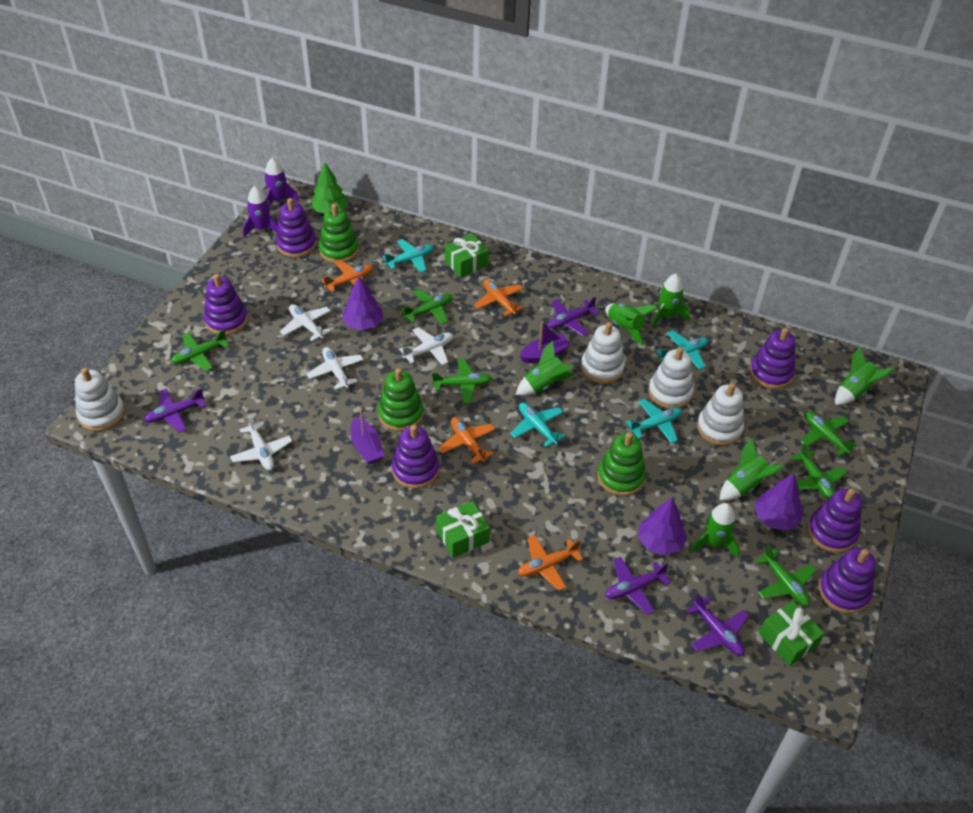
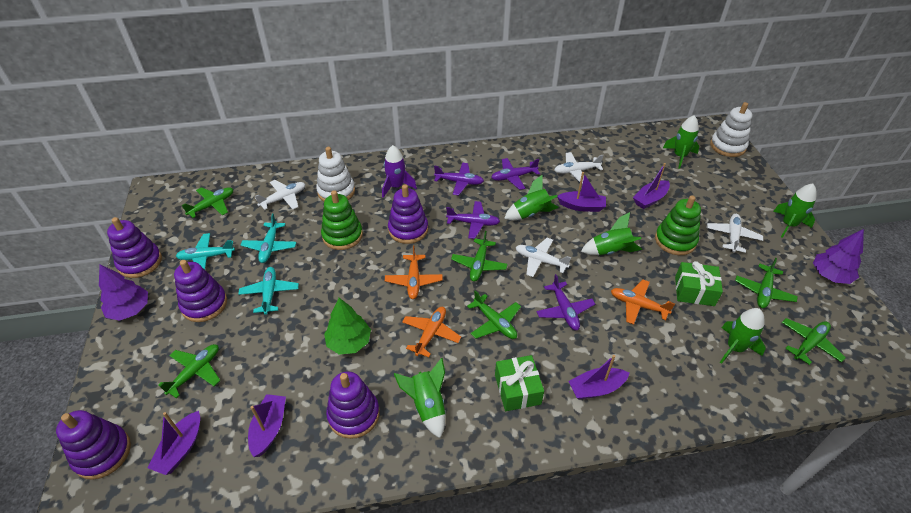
green gift: 3 -> 2
green stacking toy: 3 -> 2
orange plane: 4 -> 3
purple boat: 2 -> 5
purple rocket: 2 -> 1
purple stacking toy: 6 -> 5
purple tree: 3 -> 2
turquoise plane: 4 -> 3
white stacking toy: 4 -> 2

